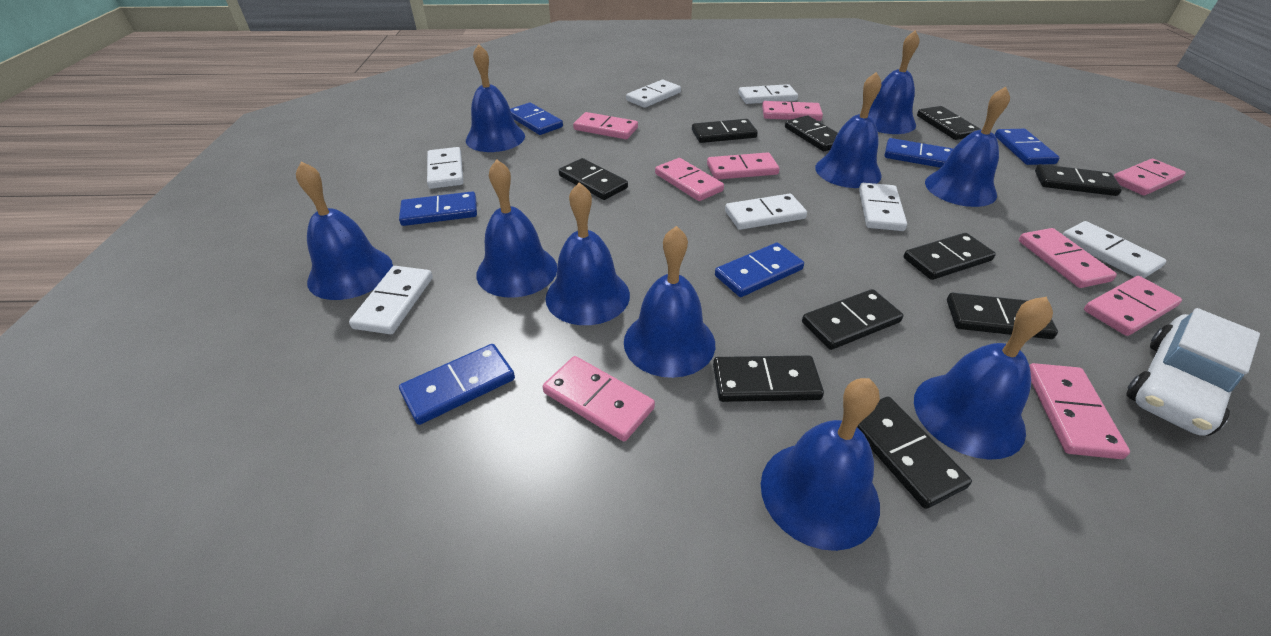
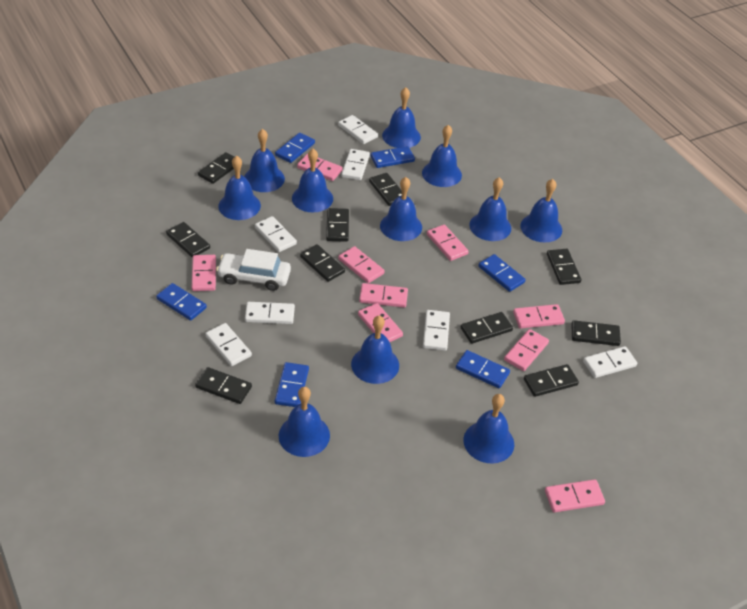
blue bell: 10 -> 11

